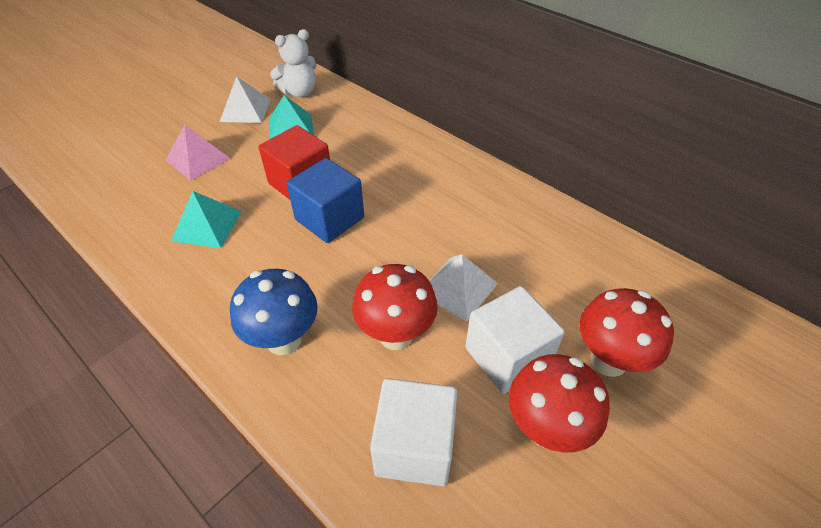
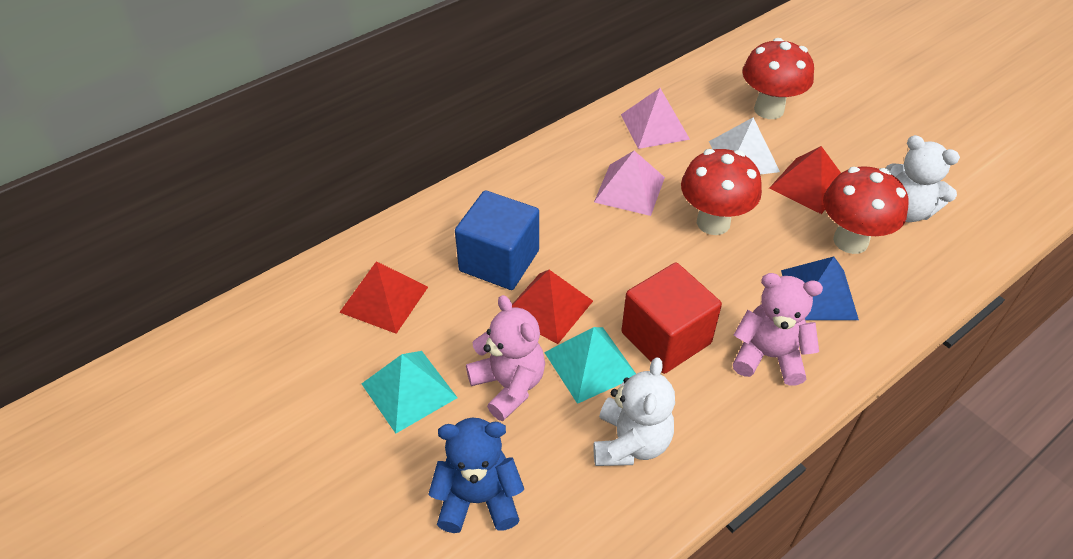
blue mushroom: 1 -> 0
blue pyramid: 0 -> 1
blue teddy bear: 0 -> 1
pink pyramid: 1 -> 2
pink teddy bear: 0 -> 2
red pyramid: 0 -> 3
white cube: 2 -> 0
white pyramid: 2 -> 1
white teddy bear: 1 -> 2

